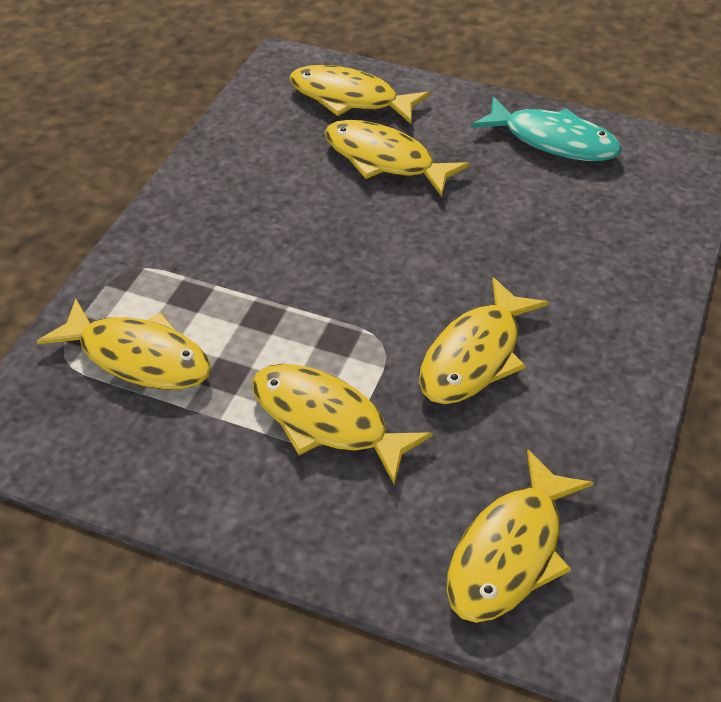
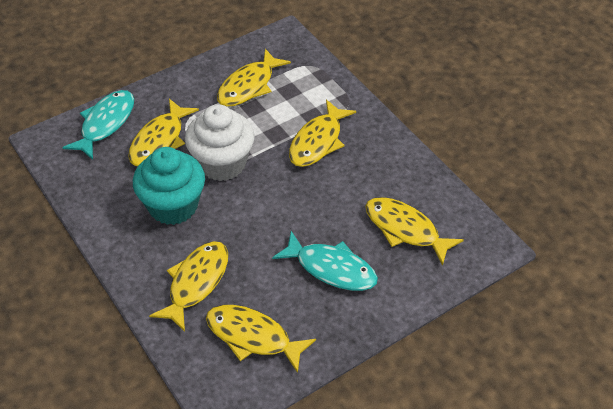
turquoise cupcake: 0 -> 1
turquoise fish: 1 -> 2
white cupcake: 0 -> 1

